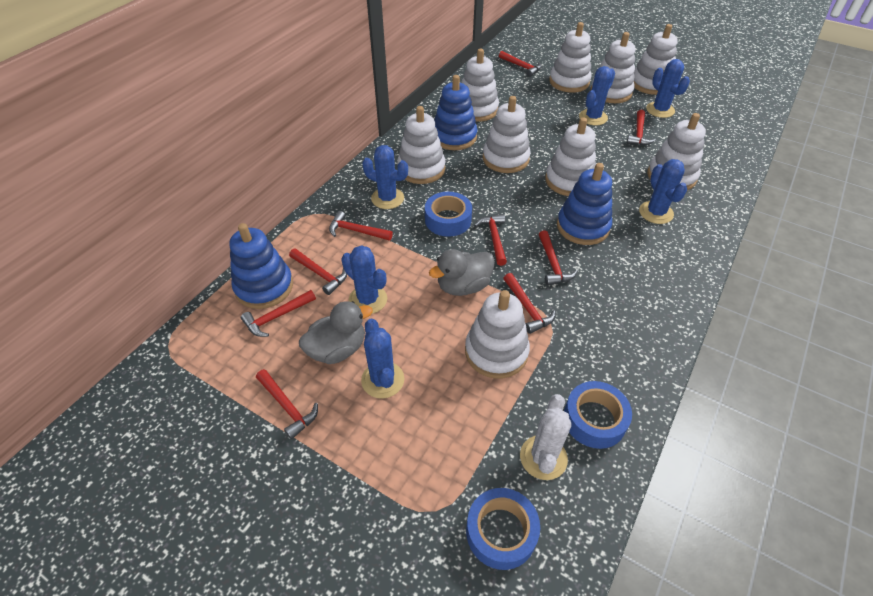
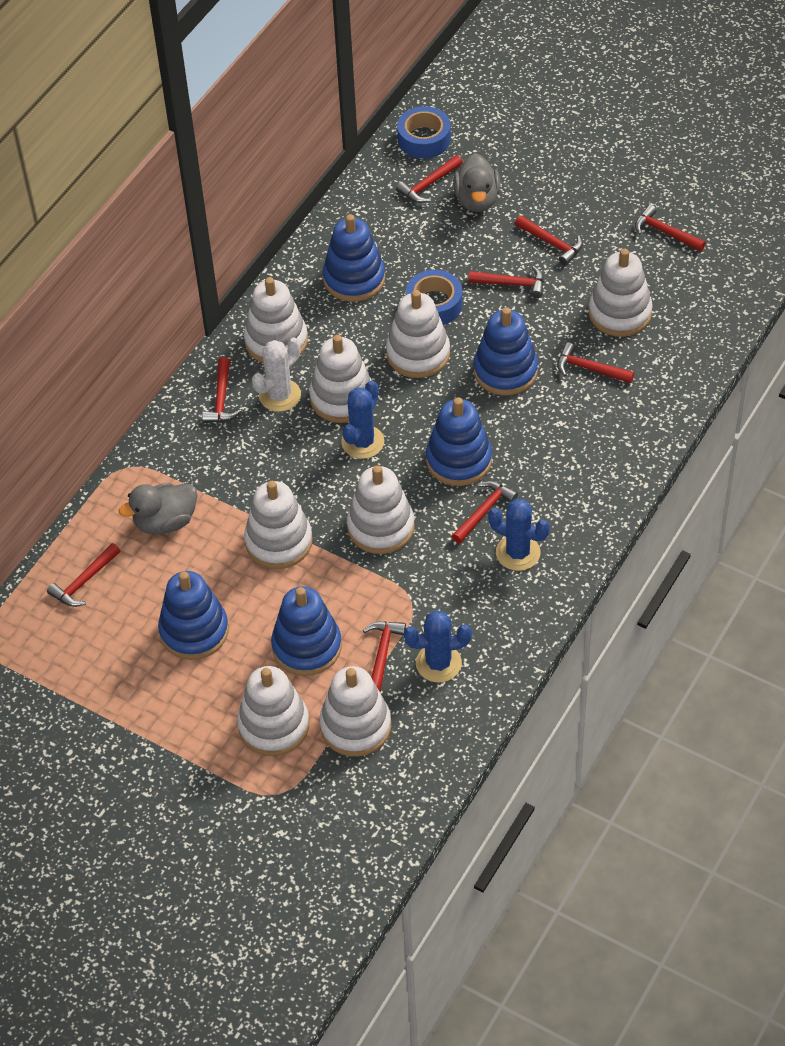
blue cactus: 6 -> 3
blue stacking toy: 3 -> 5
blue tape: 3 -> 2
white stacking toy: 9 -> 8

